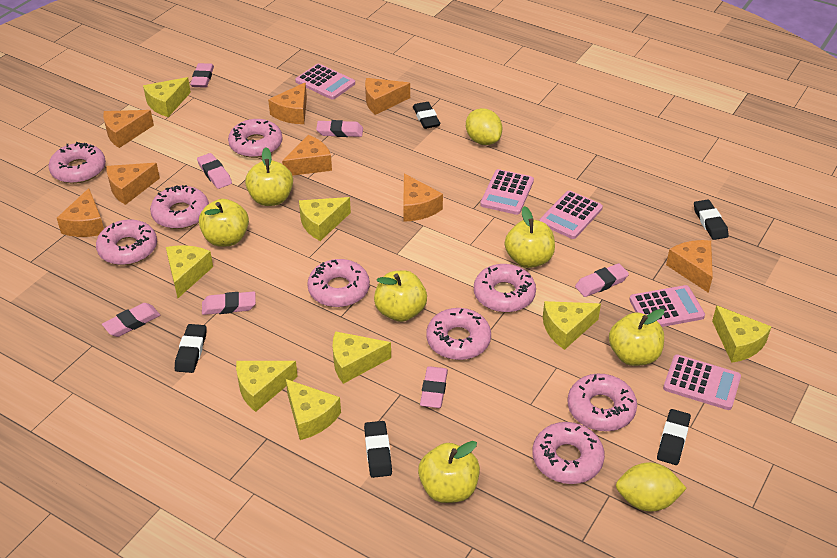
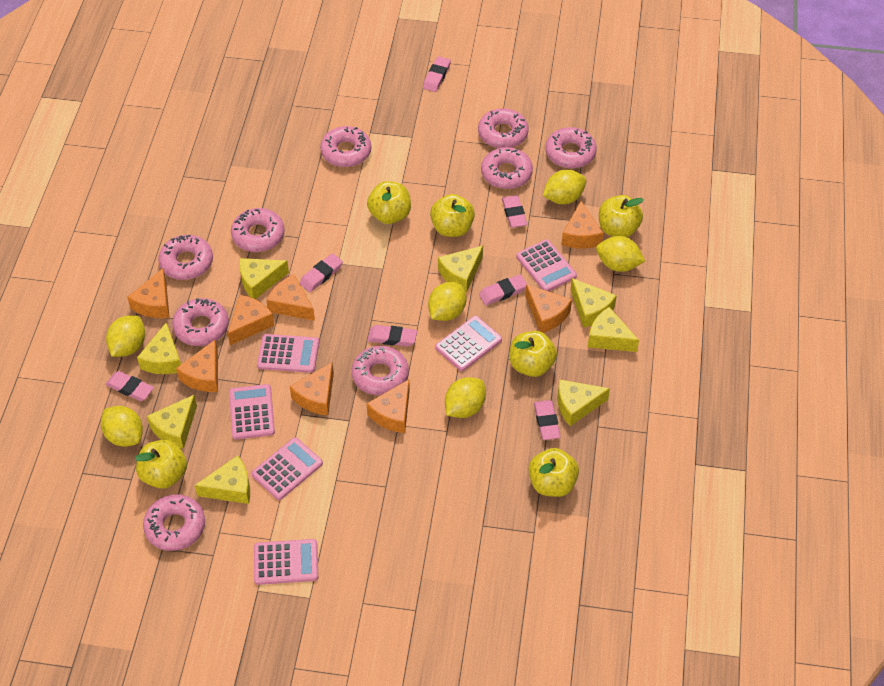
black eraser: 5 -> 0
pink calculator: 5 -> 6
yellow lemon: 2 -> 6

